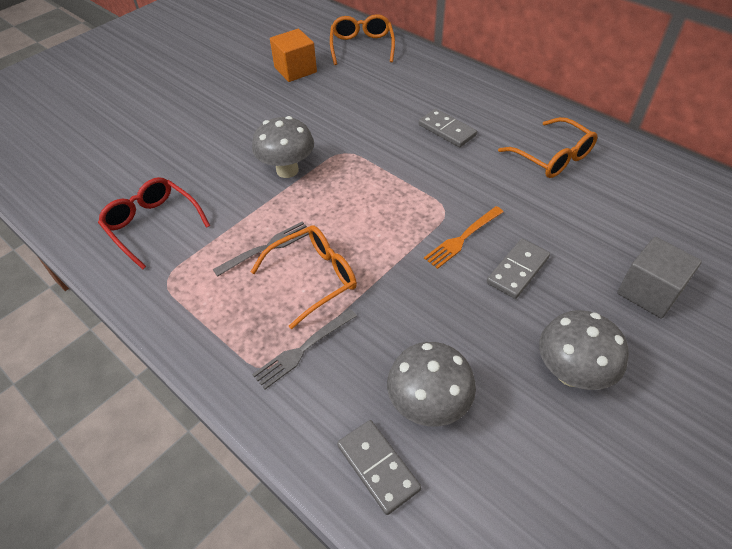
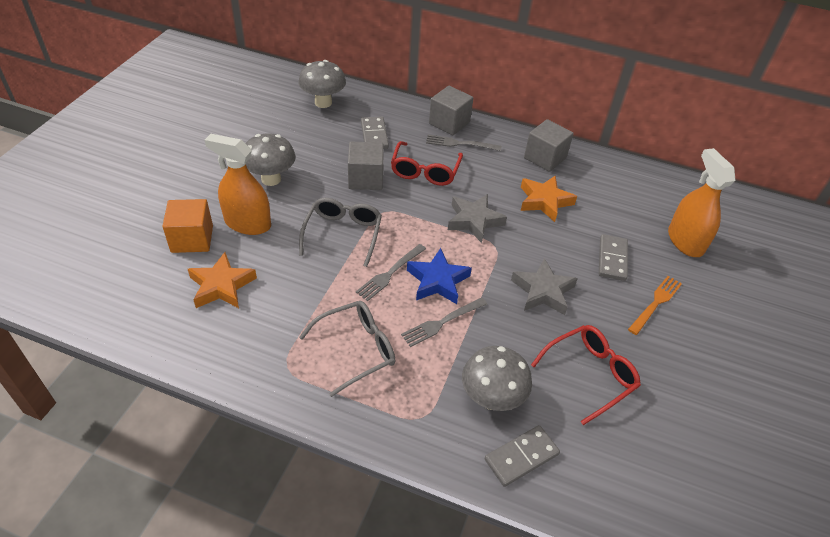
blue star: 0 -> 1
grey cube: 1 -> 3
grey fork: 2 -> 3
grey glasses: 0 -> 2
grey star: 0 -> 2
orange glasses: 3 -> 0
orange spray bottle: 0 -> 2
orange star: 0 -> 2
red glasses: 1 -> 2

